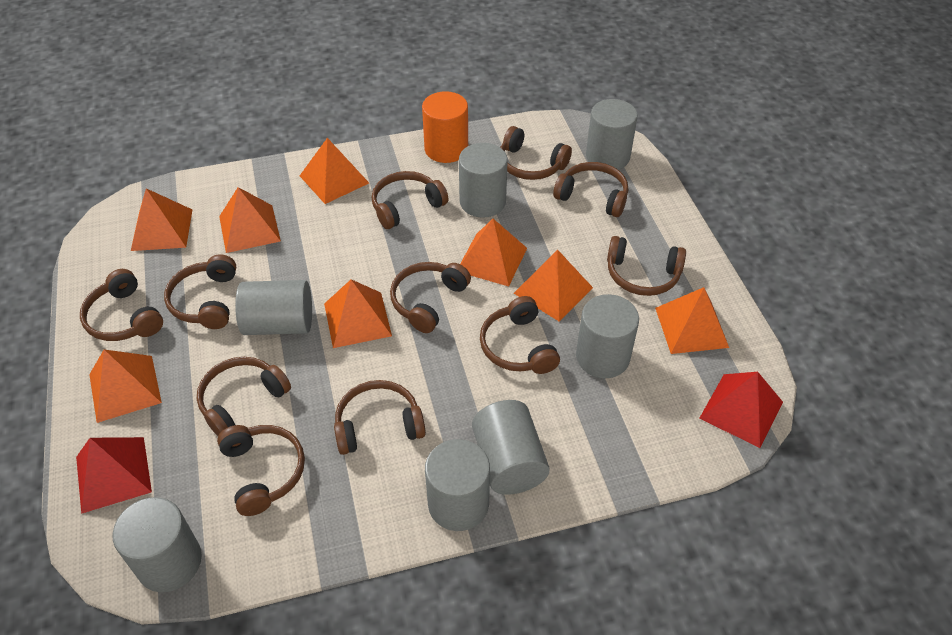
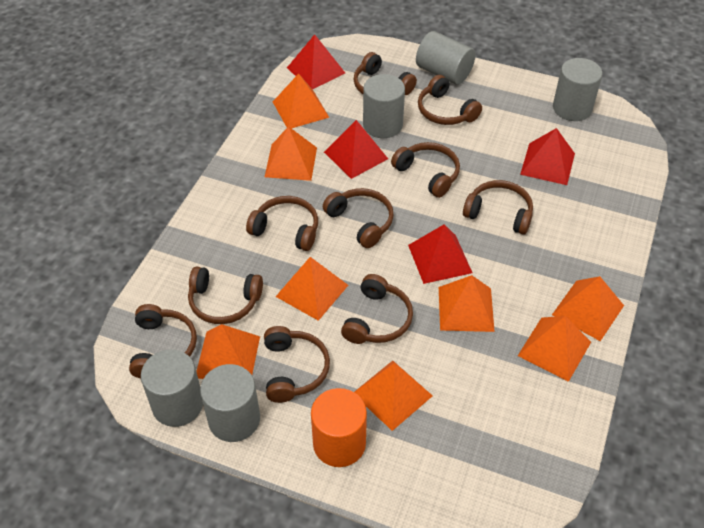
brown headphones: 11 -> 10
grey cylinder: 7 -> 5
red pyramid: 2 -> 4

